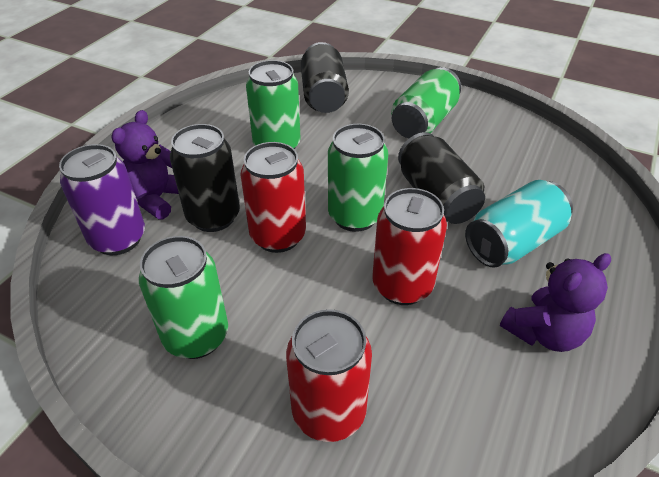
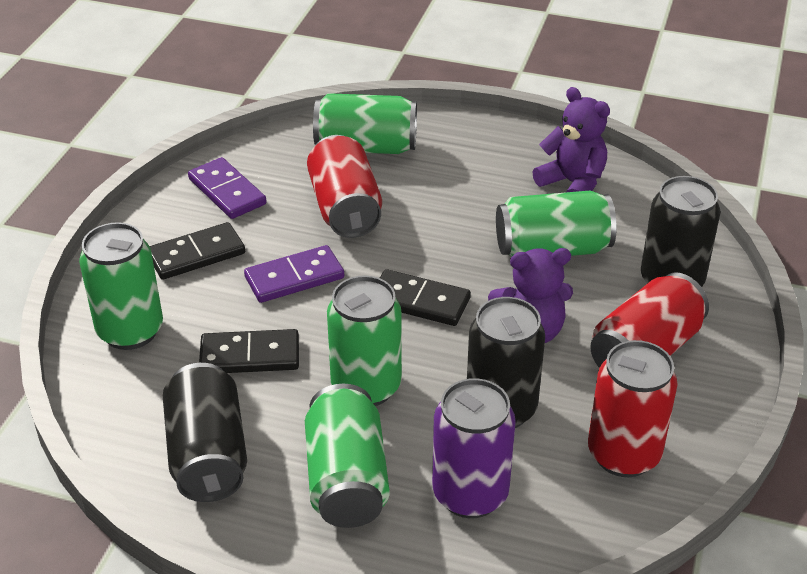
black domino: 0 -> 3
green can: 4 -> 5
purple domino: 0 -> 2
turquoise can: 1 -> 0

